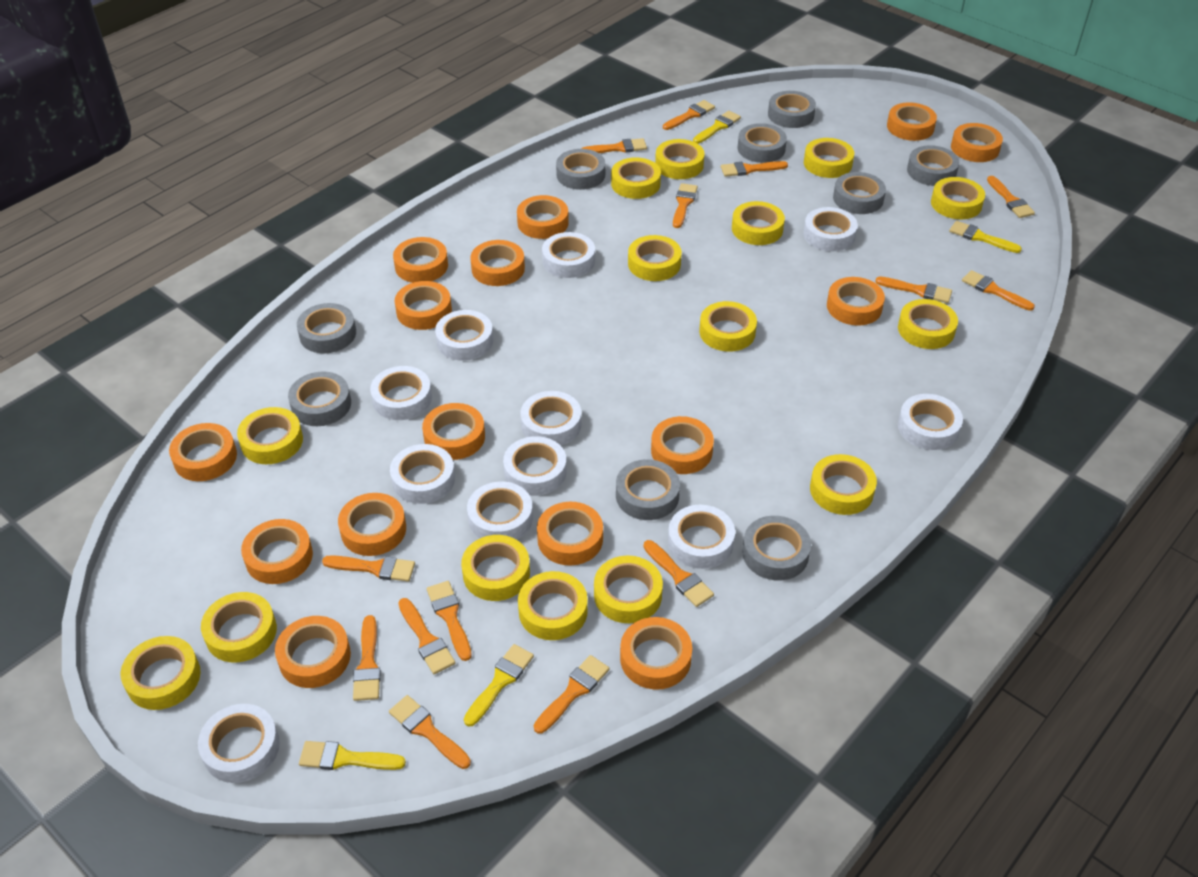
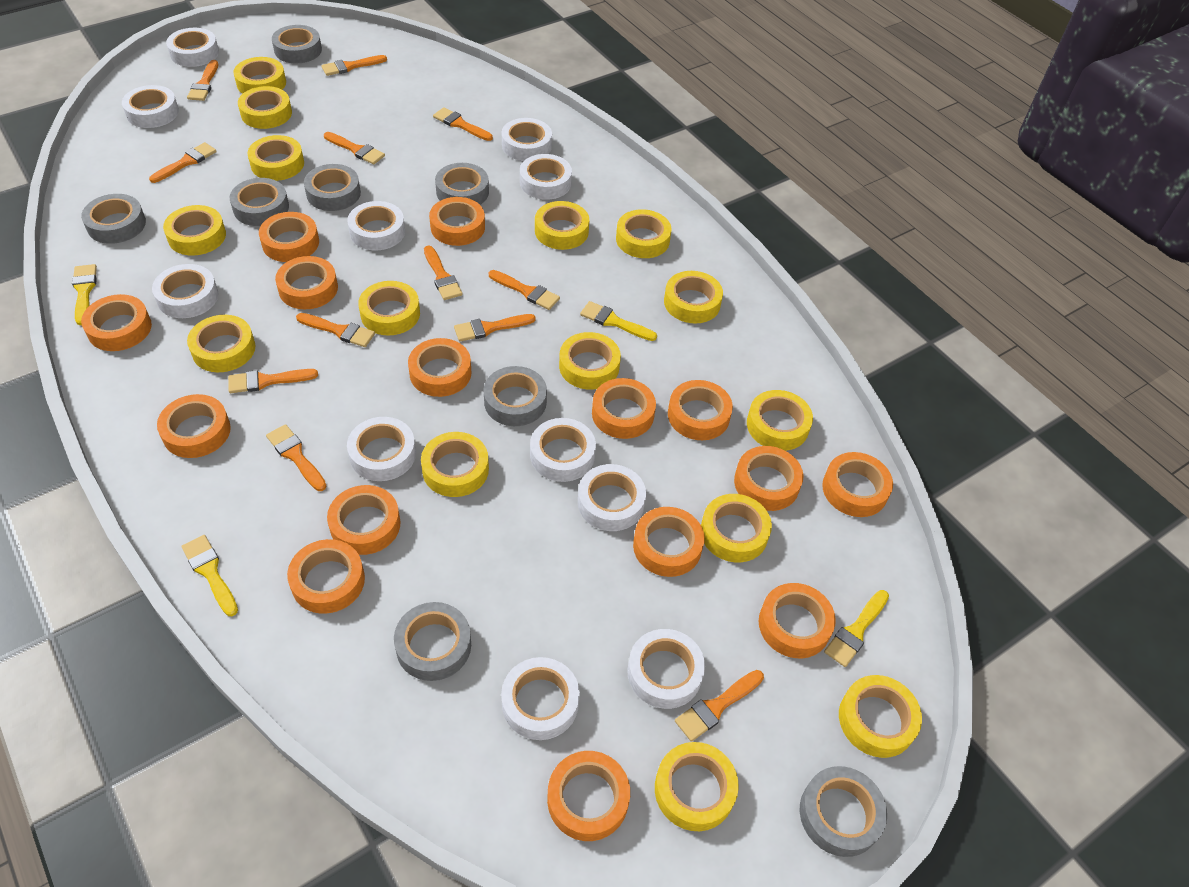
grey tape: 9 -> 8
orange brush: 14 -> 12

